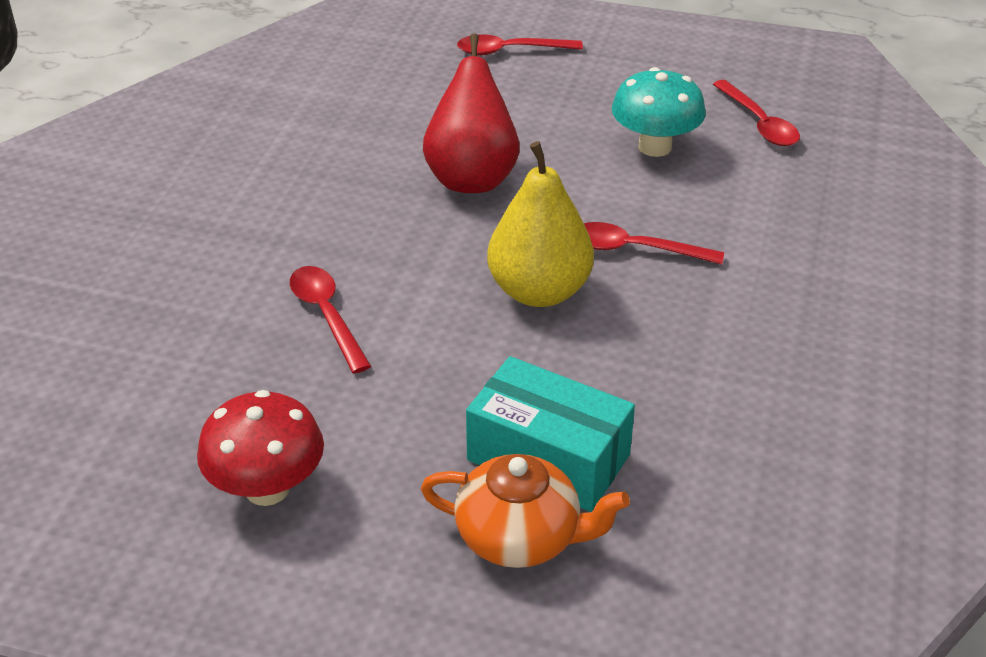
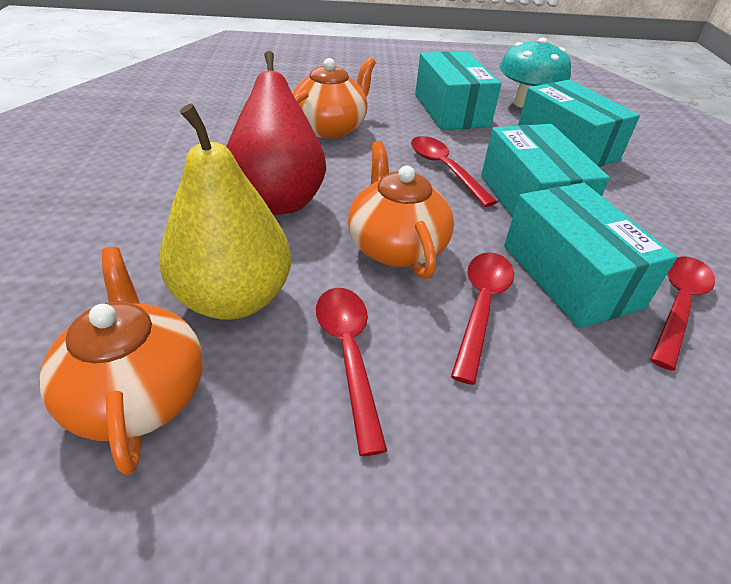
orange teapot: 1 -> 3
red mushroom: 1 -> 0
turquoise box: 1 -> 4

